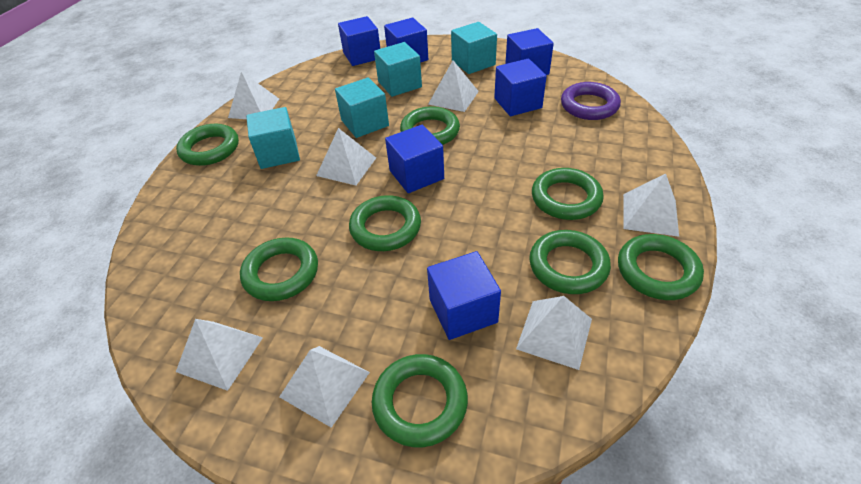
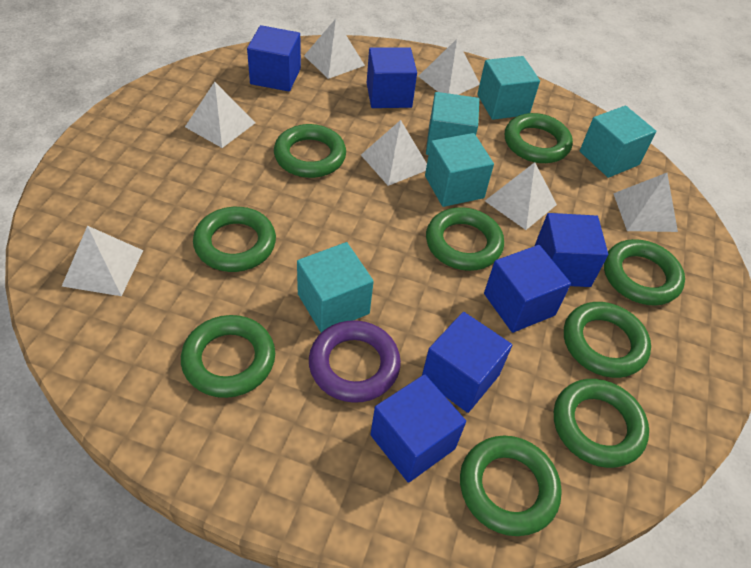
green ring: 8 -> 9
turquoise cube: 4 -> 5

